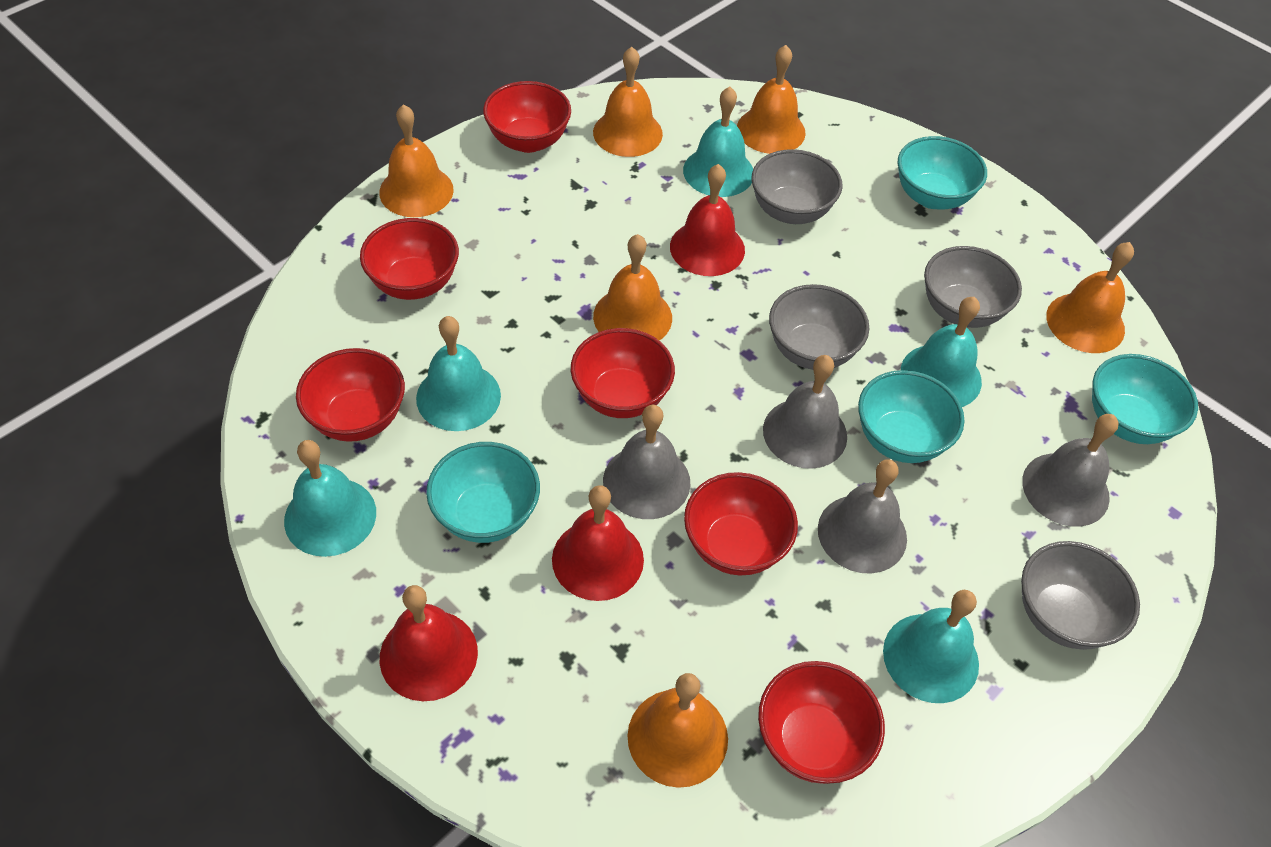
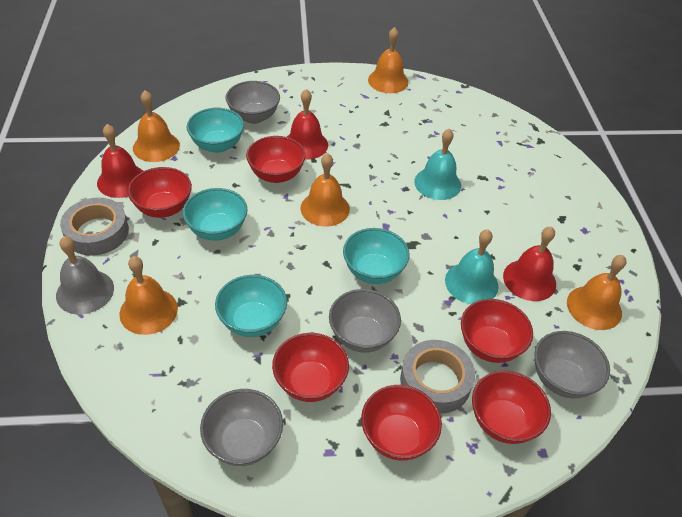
grey bell: 4 -> 1
grey tape: 0 -> 2
orange bell: 6 -> 5
turquoise bell: 5 -> 2

